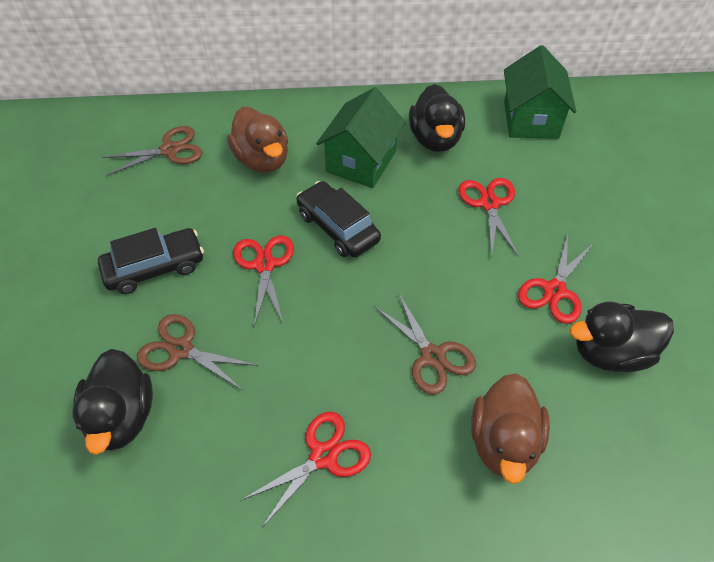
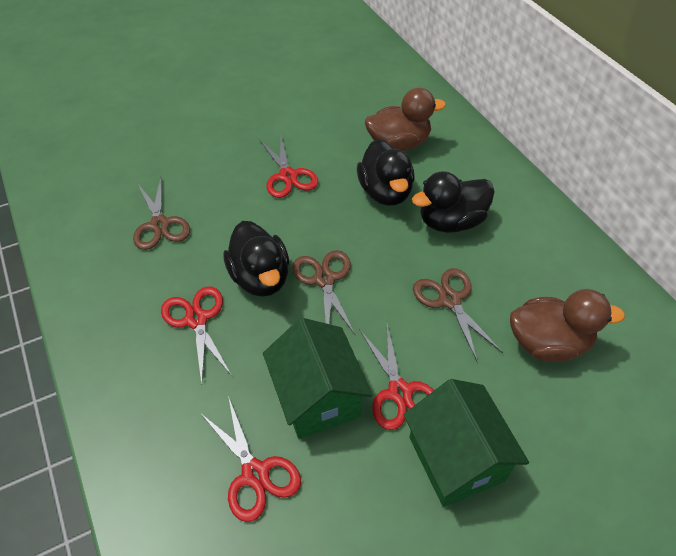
black car: 2 -> 0

